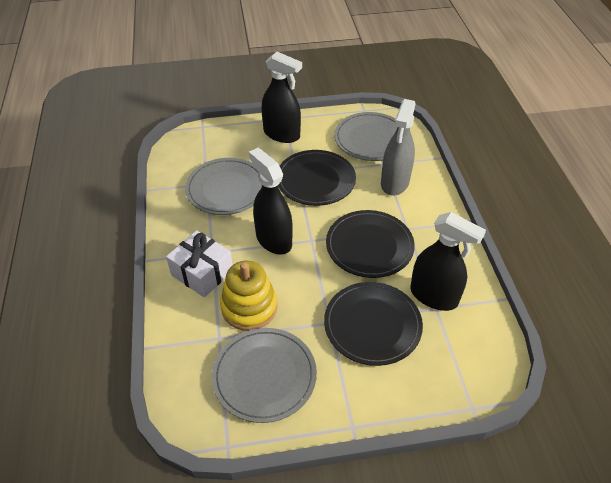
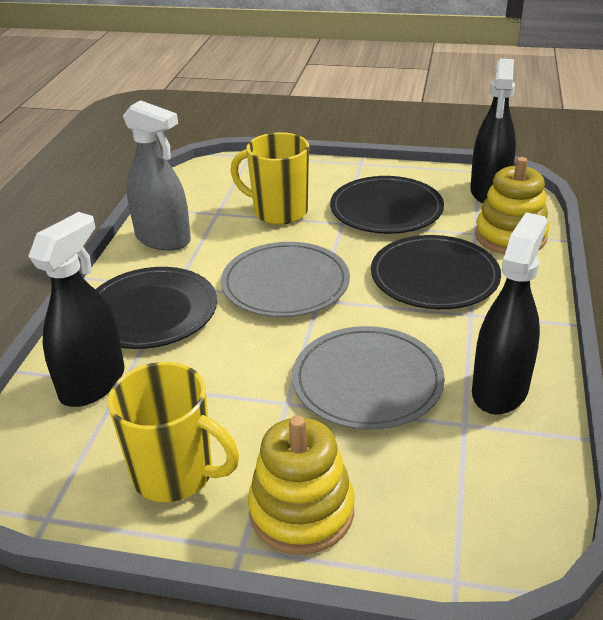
grey plate: 3 -> 2
white gift: 1 -> 0
yellow mug: 0 -> 2
yellow stacking toy: 1 -> 2

